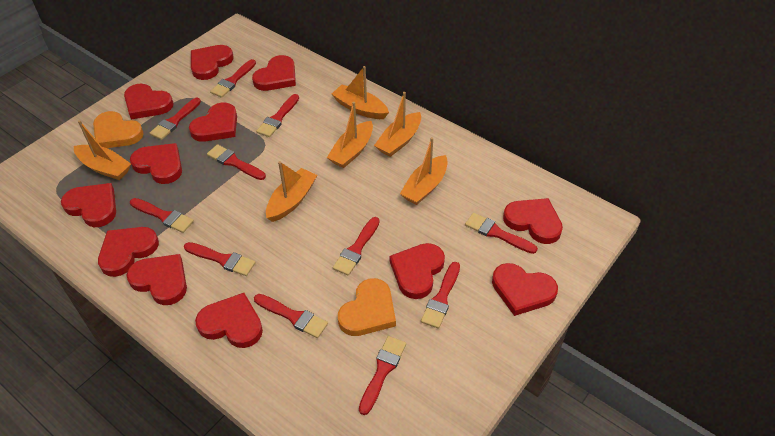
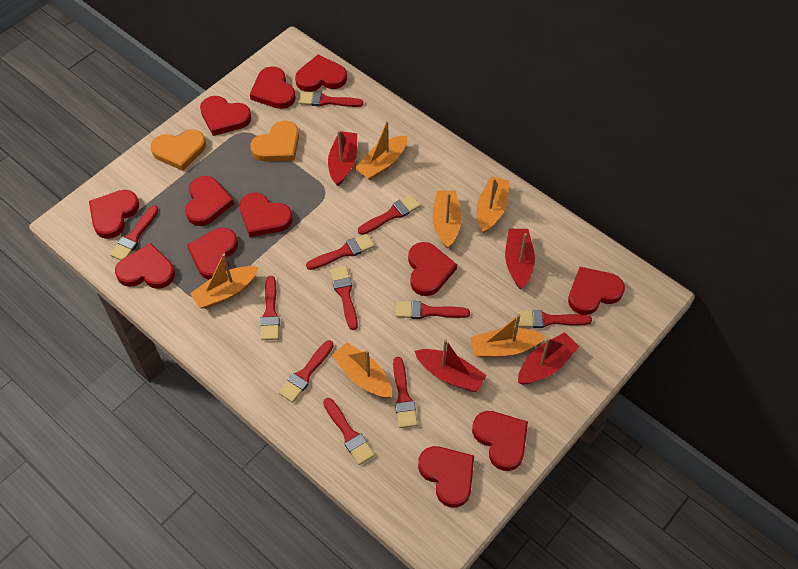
red boat: 0 -> 4

